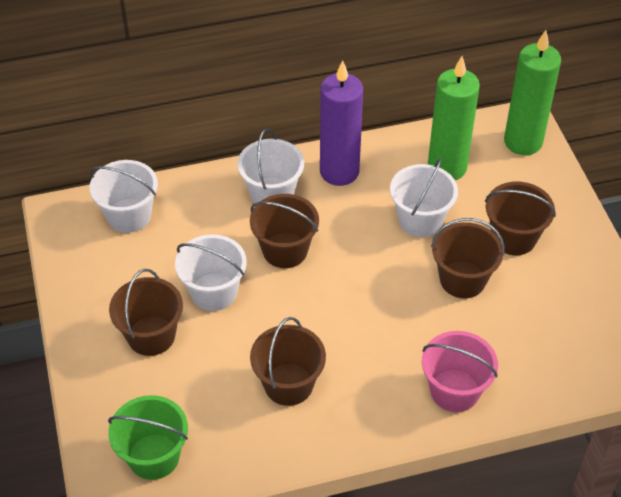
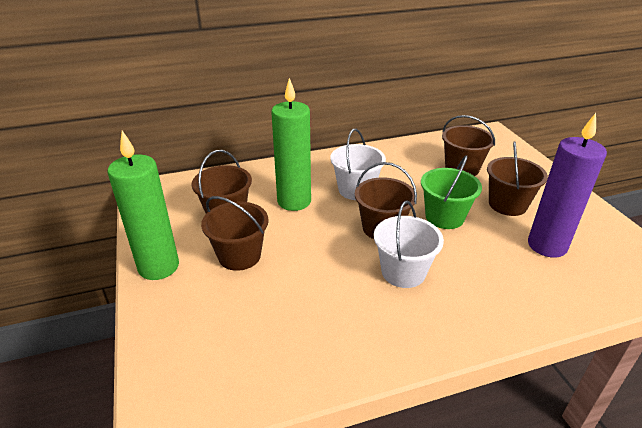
pink bucket: 1 -> 0
white bucket: 4 -> 2

